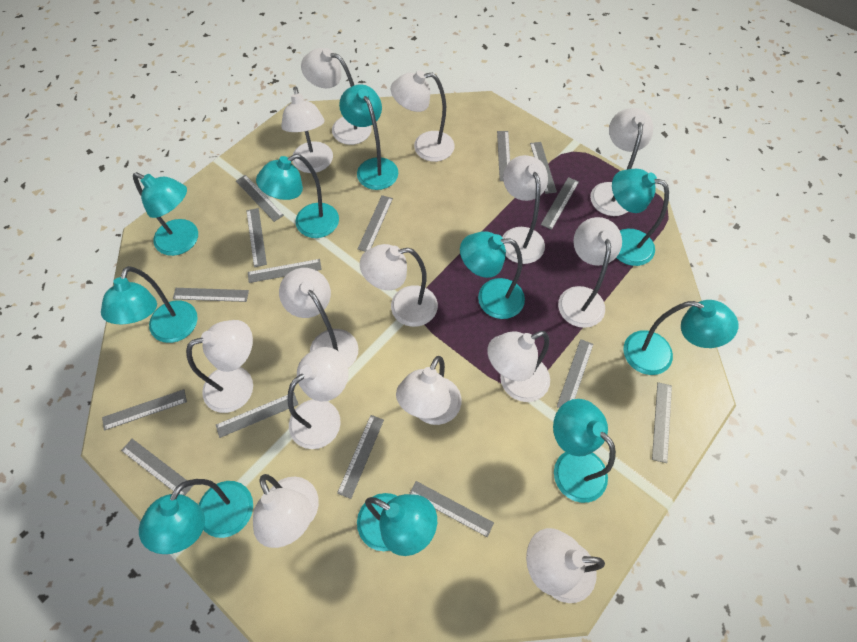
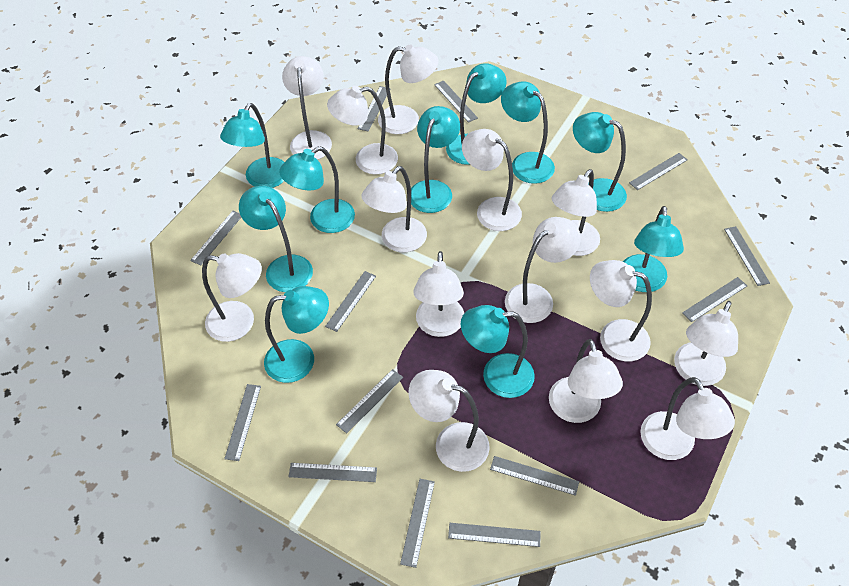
grey ruler: 15 -> 13

